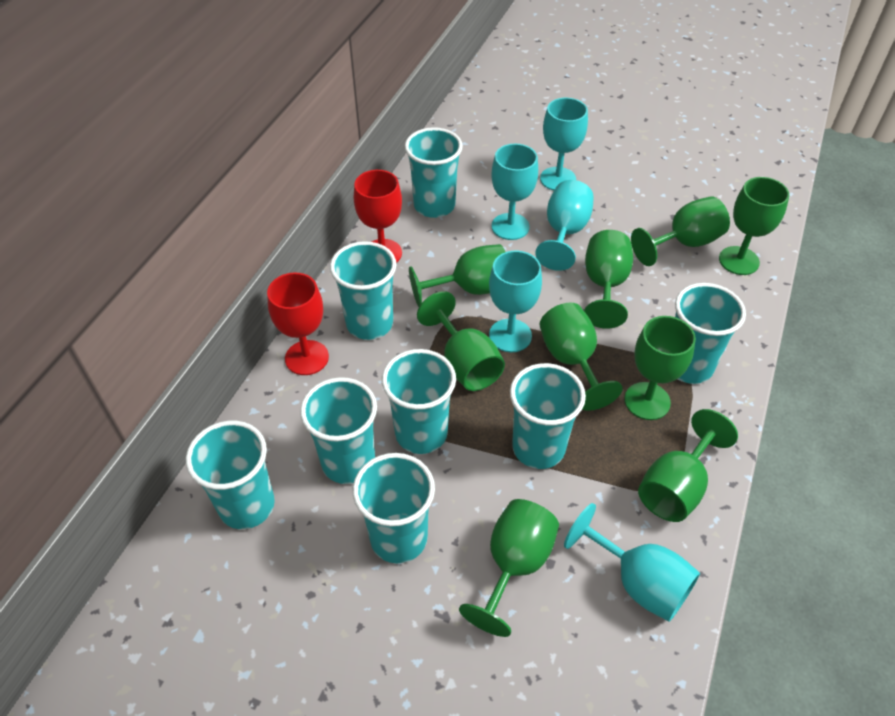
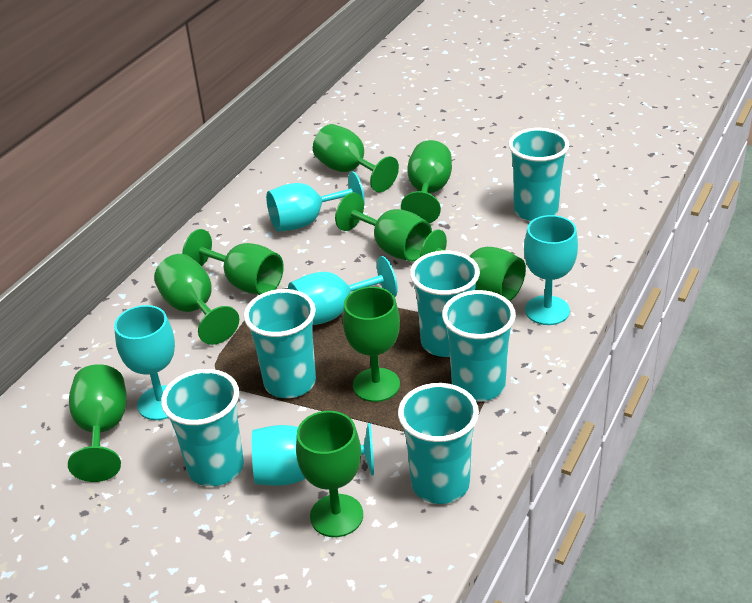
red goblet: 2 -> 0
turquoise cup: 8 -> 6

